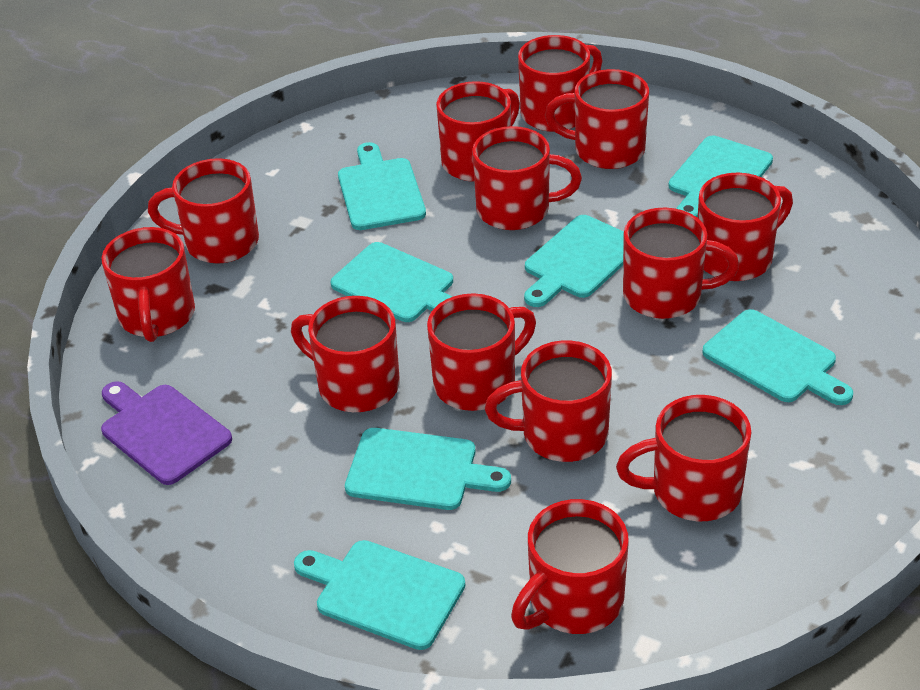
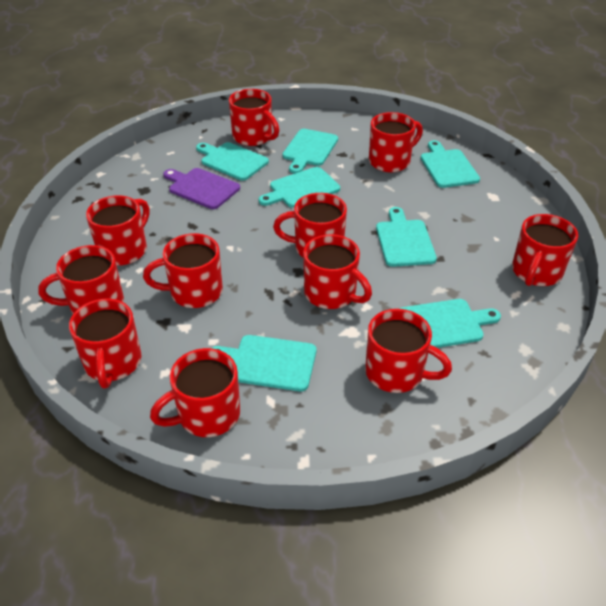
red mug: 13 -> 11

